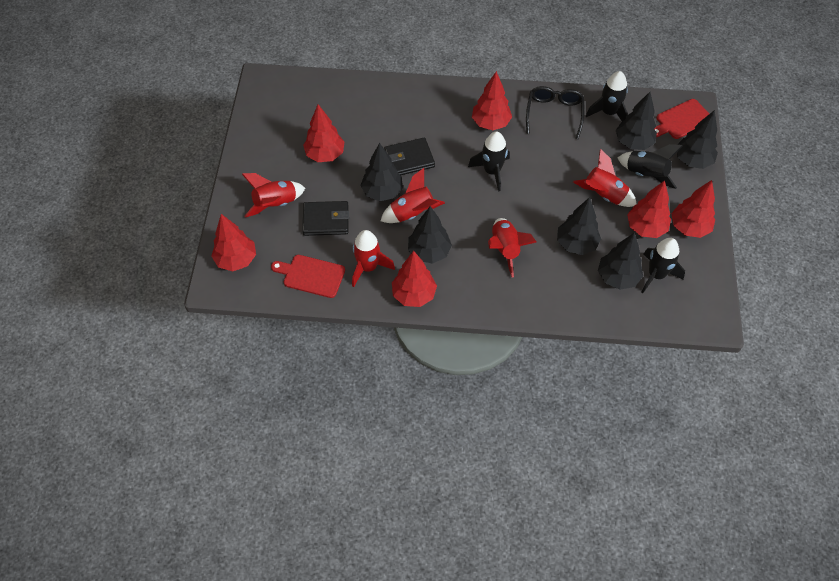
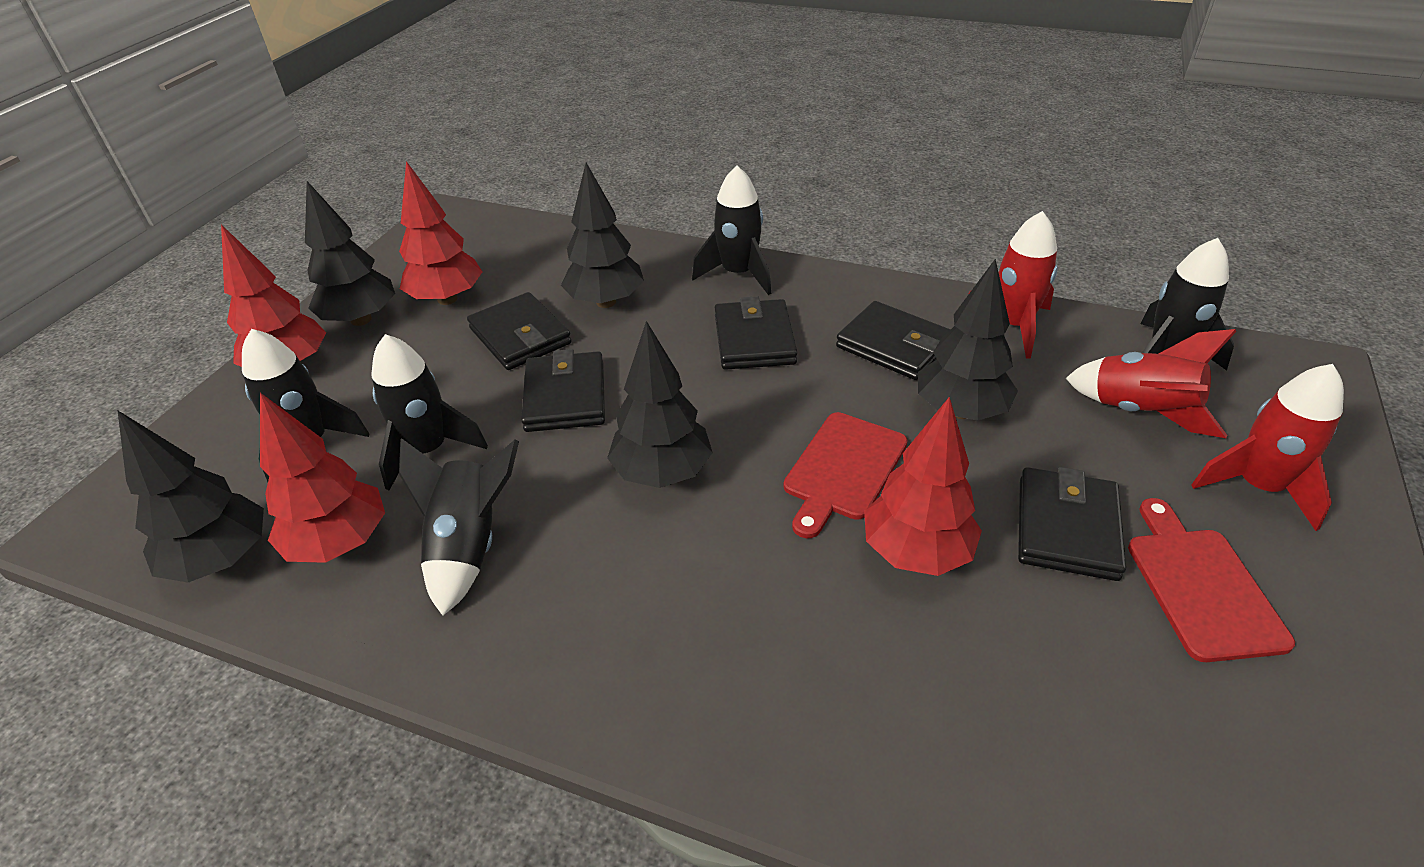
black glasses: 1 -> 0
black rocket: 4 -> 5
black tree: 6 -> 5
black wallet: 2 -> 5
red rocket: 5 -> 3
red tree: 6 -> 4

